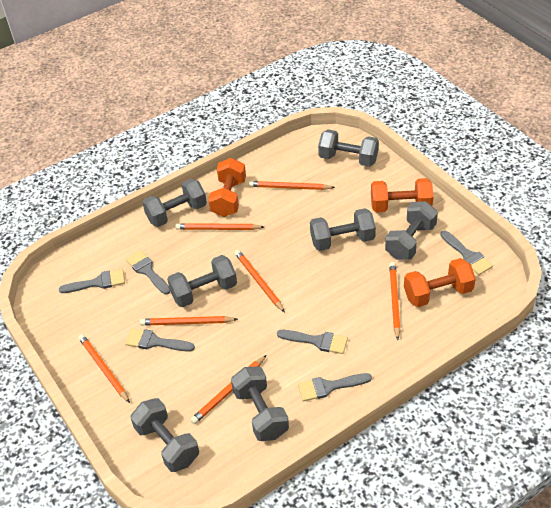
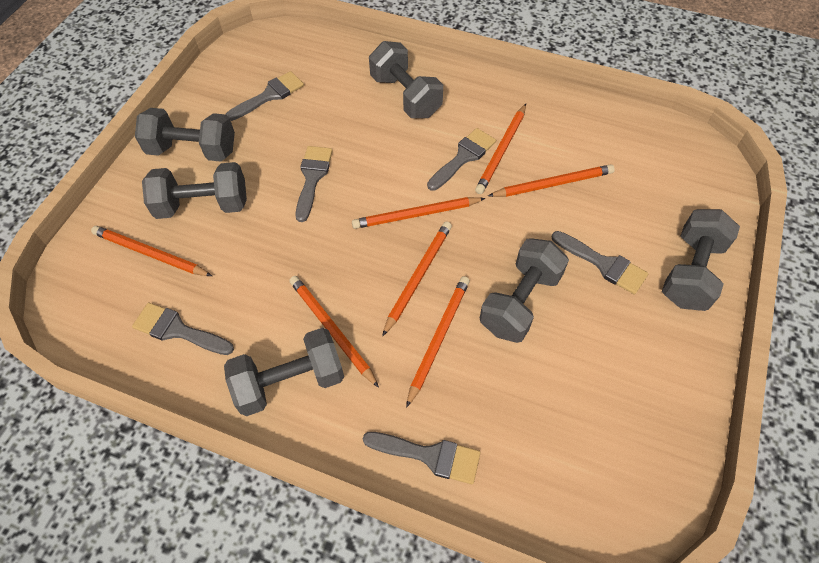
grey dumbbell: 7 -> 6
orange dumbbell: 3 -> 0

